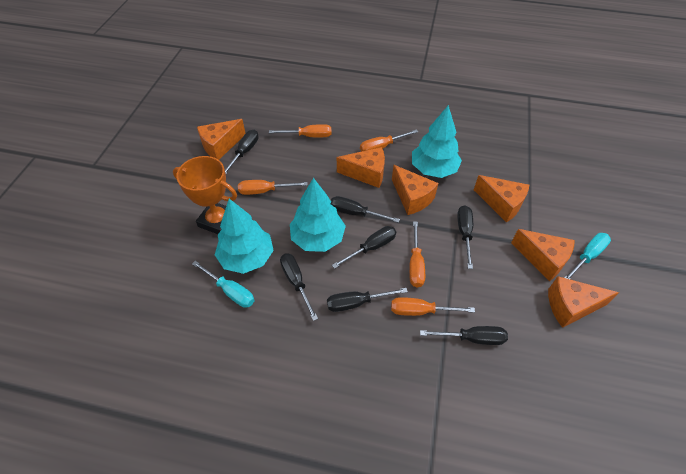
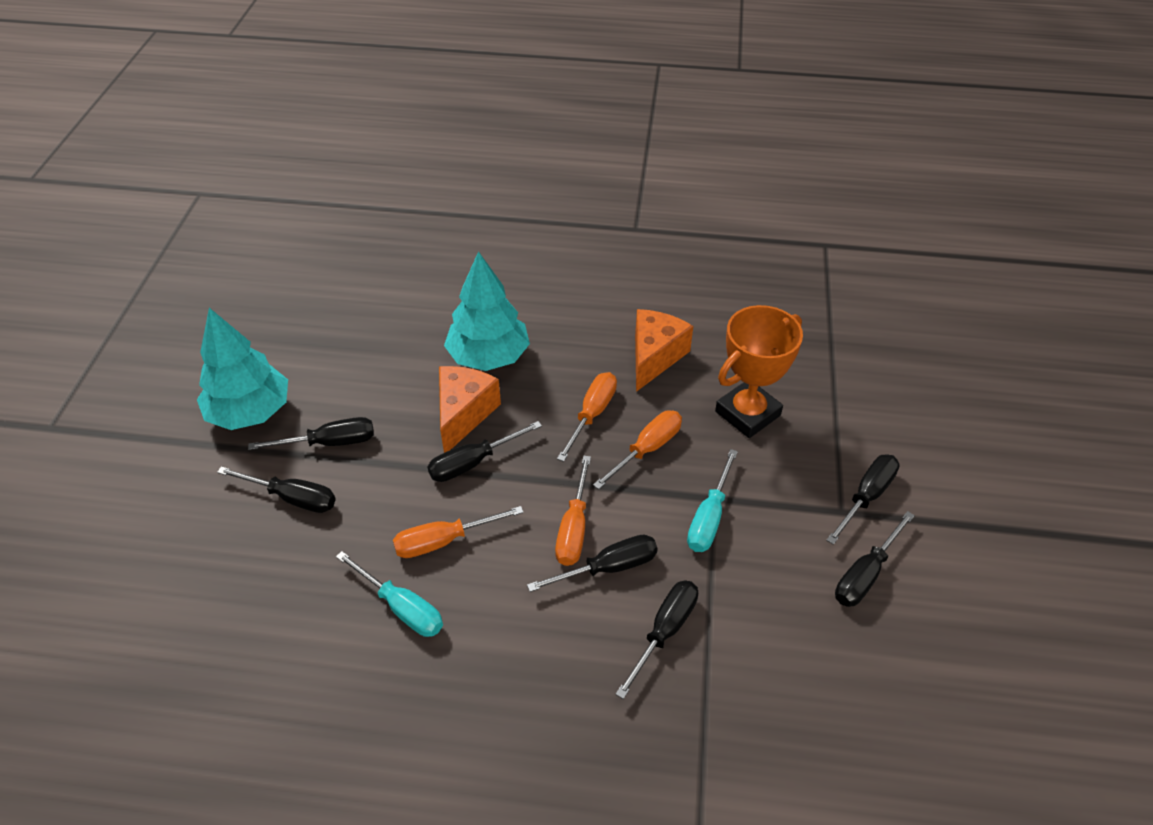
orange cheese: 6 -> 2
orange screwdriver: 5 -> 4
turquoise tree: 3 -> 2

